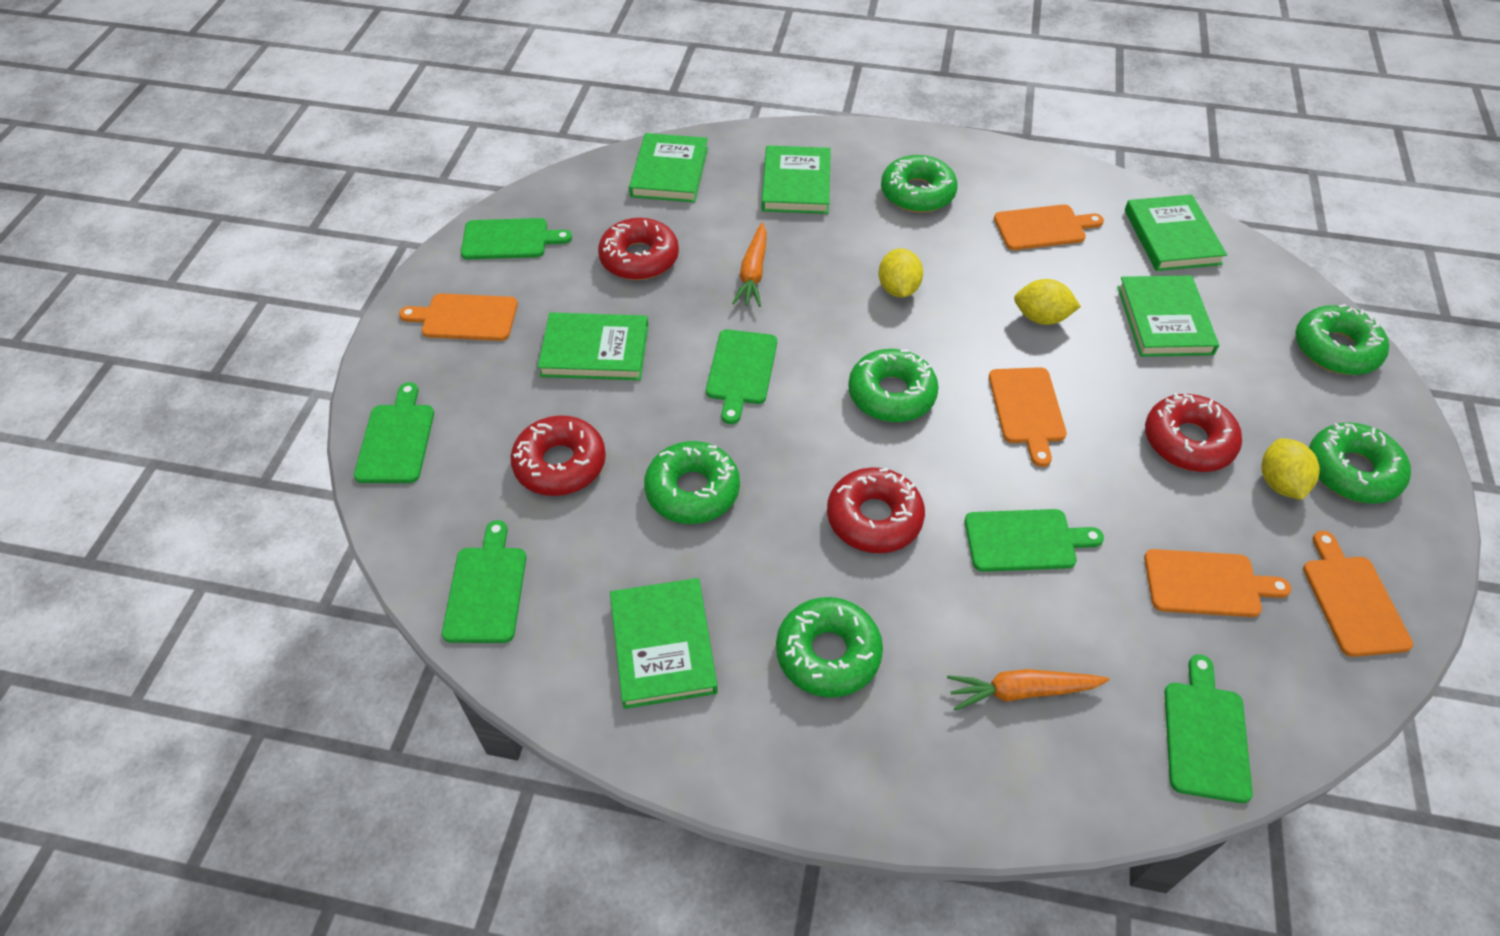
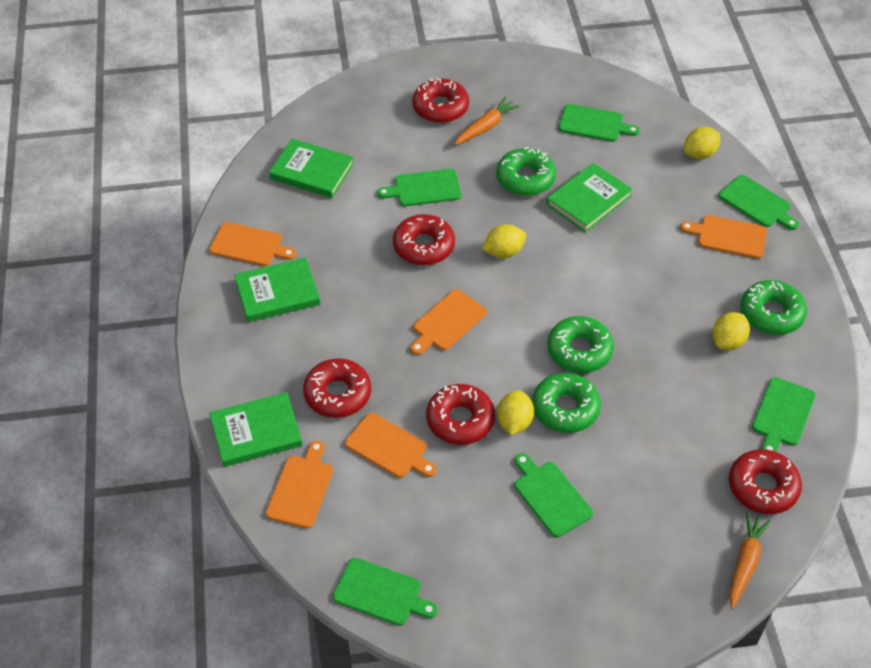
green book: 6 -> 4
green donut: 6 -> 4
red donut: 4 -> 5
yellow lemon: 3 -> 4

